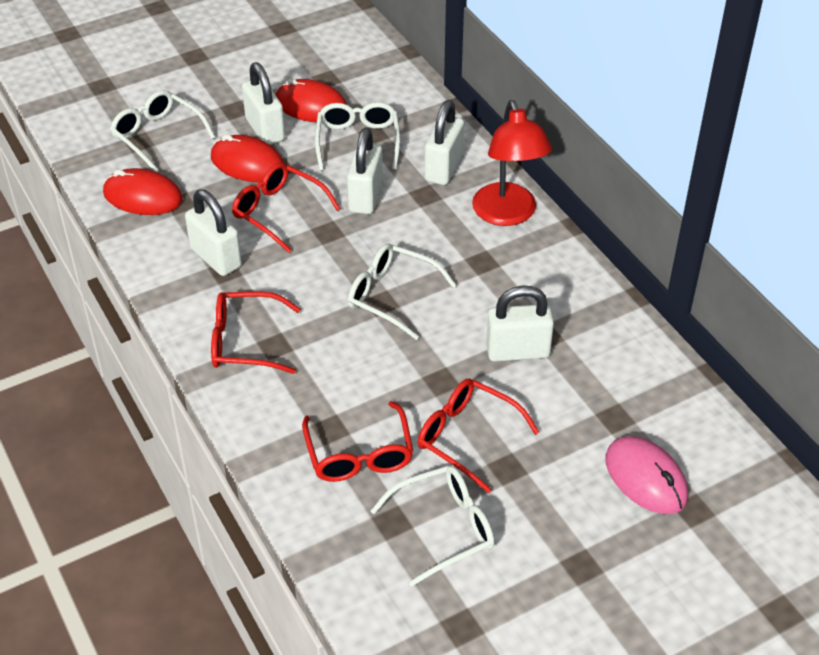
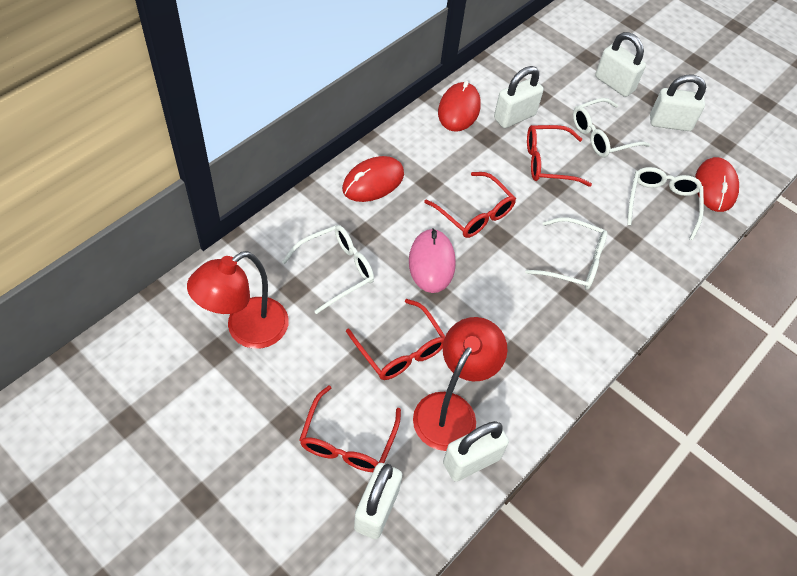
red lamp: 1 -> 2

